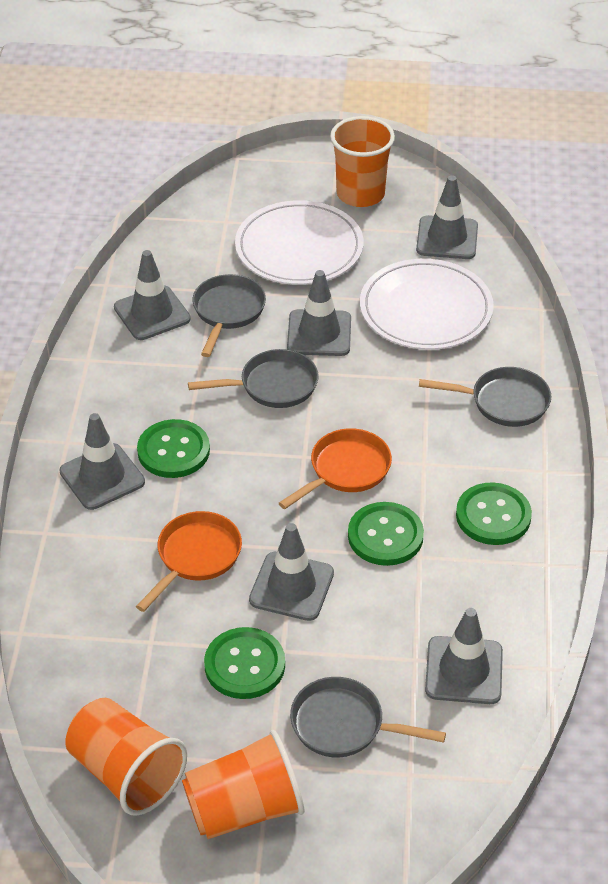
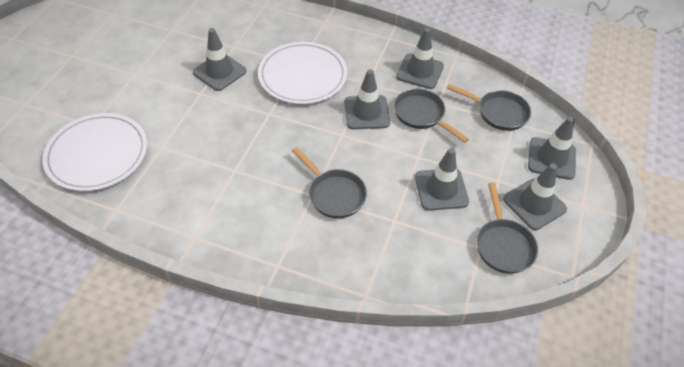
green button: 4 -> 0
orange cup: 3 -> 0
orange pan: 2 -> 0

